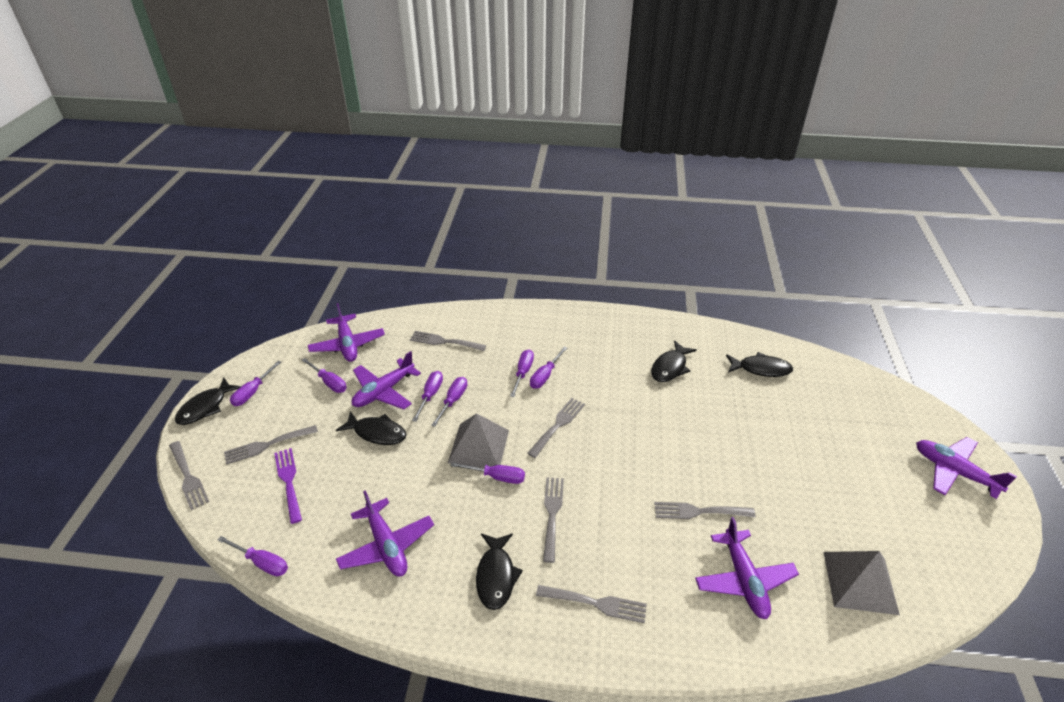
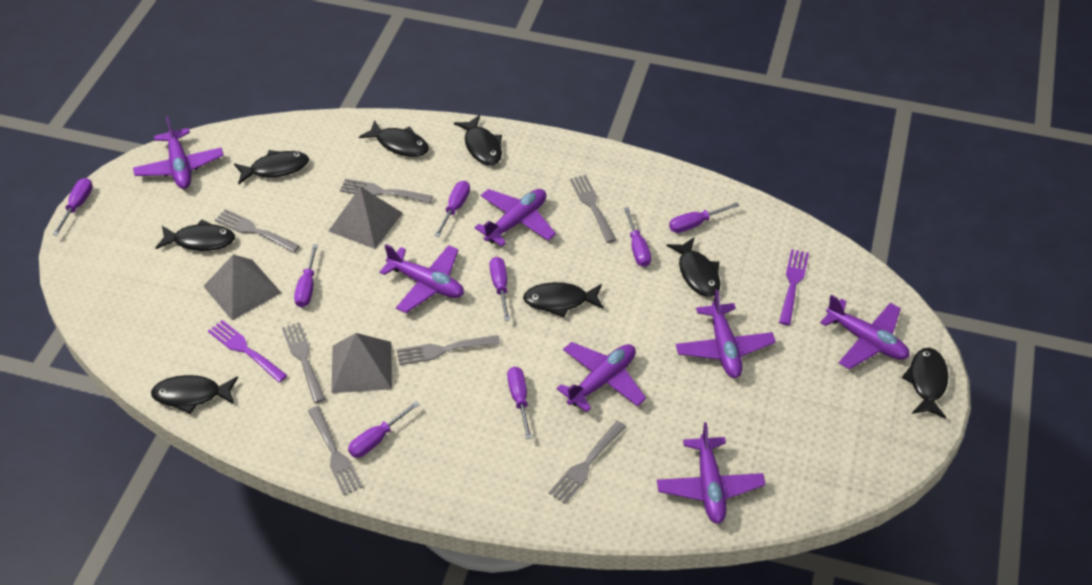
black fish: 5 -> 8
grey pyramid: 2 -> 3
purple fork: 1 -> 2
purple plane: 5 -> 7

